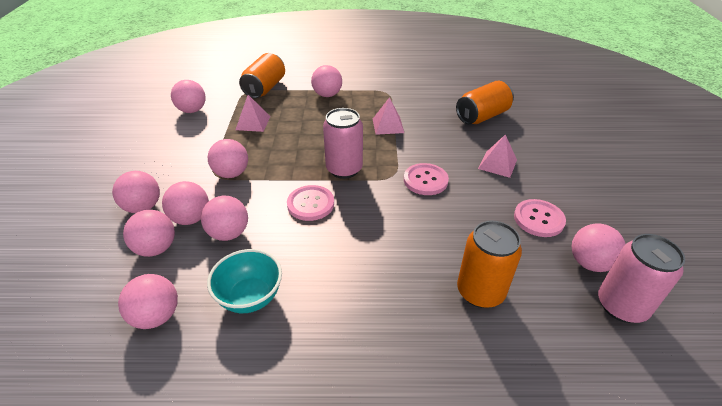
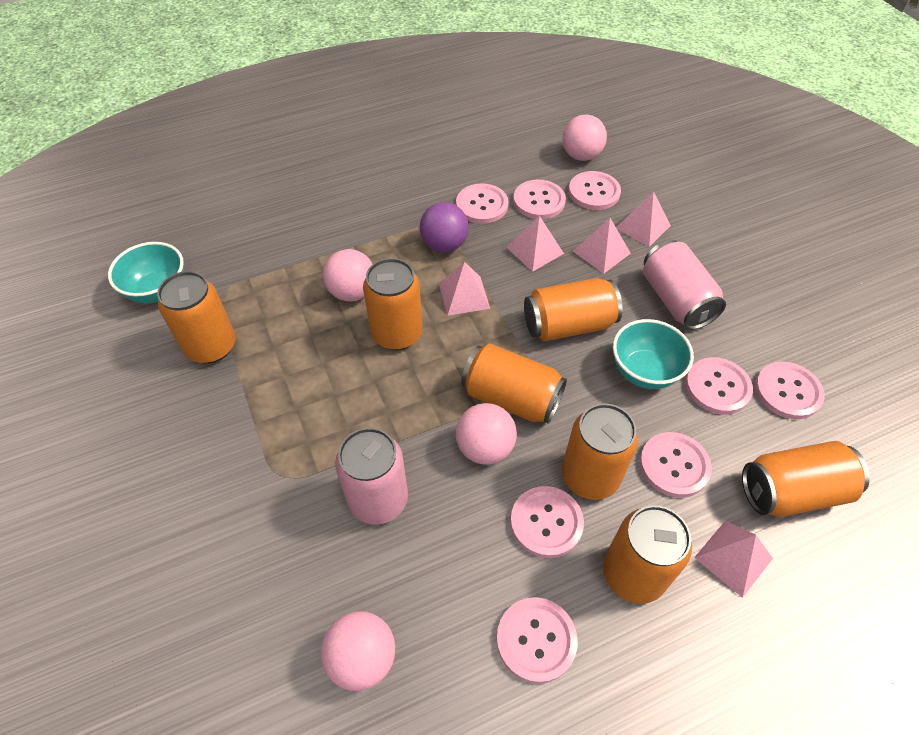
orange can: 3 -> 7
pink ball: 9 -> 4
pink button: 3 -> 8
pink pyramid: 3 -> 5
purple ball: 0 -> 1
turquoise bowl: 1 -> 2

